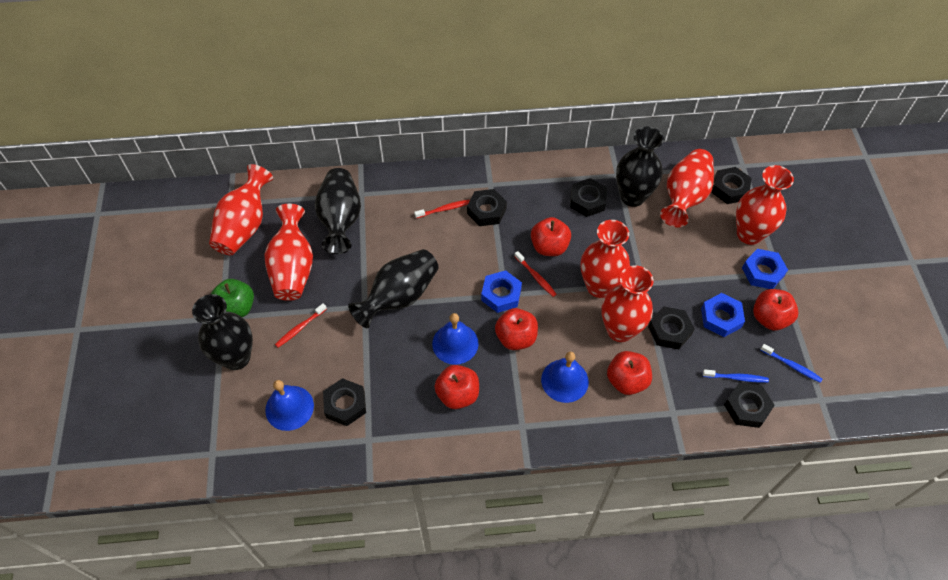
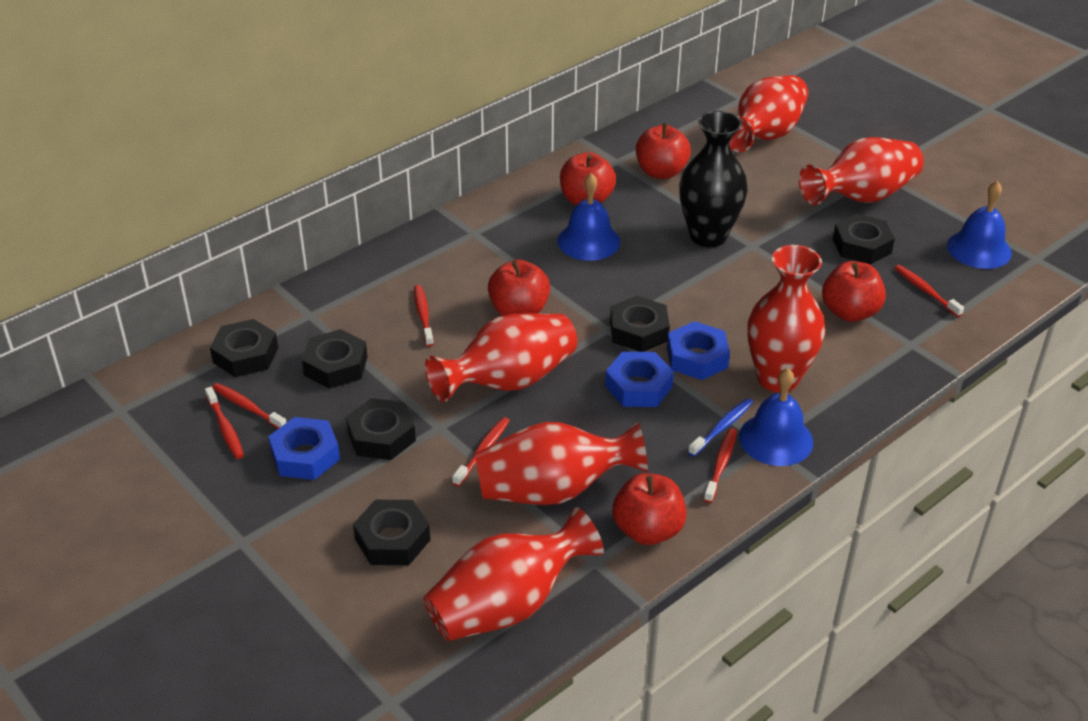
black vase: 4 -> 1
blue toothbrush: 2 -> 1
green apple: 1 -> 0
red toothbrush: 3 -> 6

